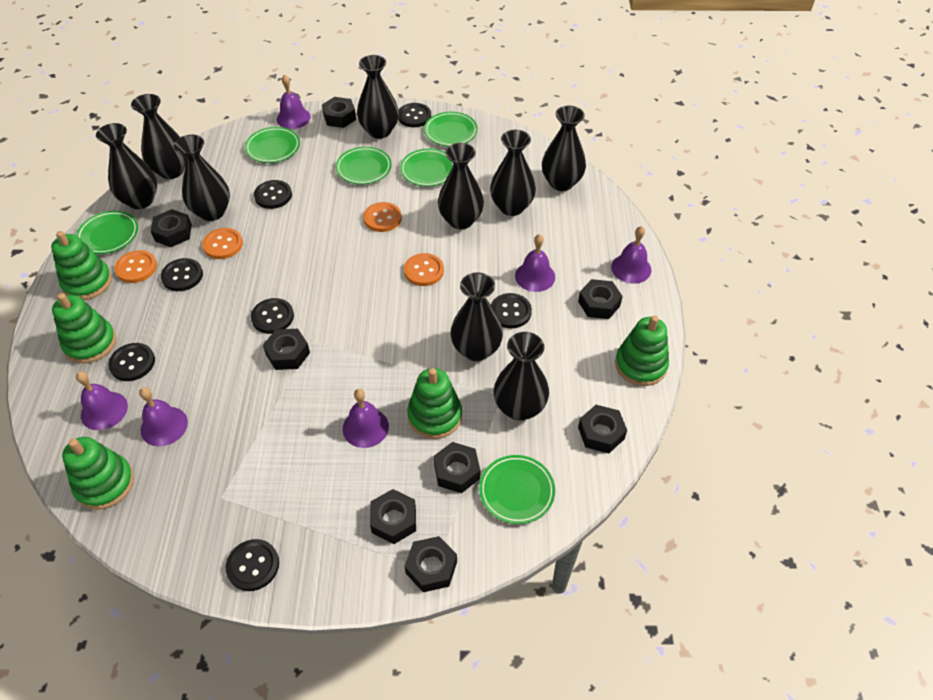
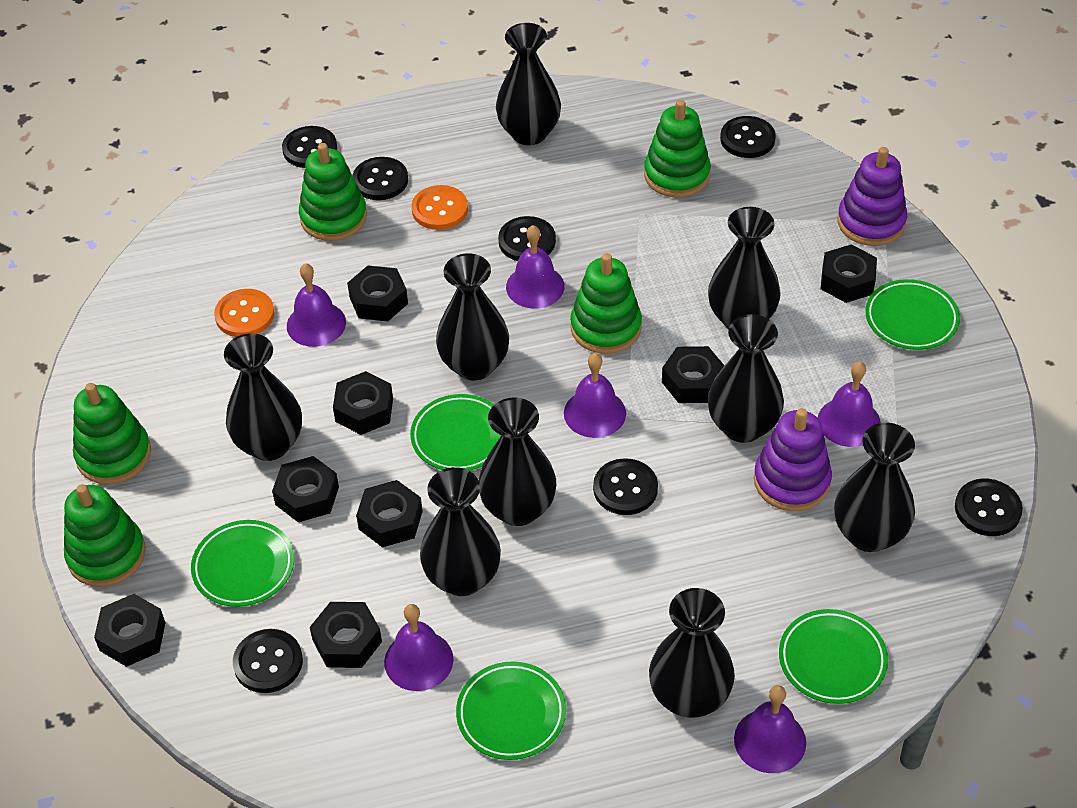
green plate: 6 -> 5
orange button: 4 -> 2
purple stacking toy: 0 -> 2

